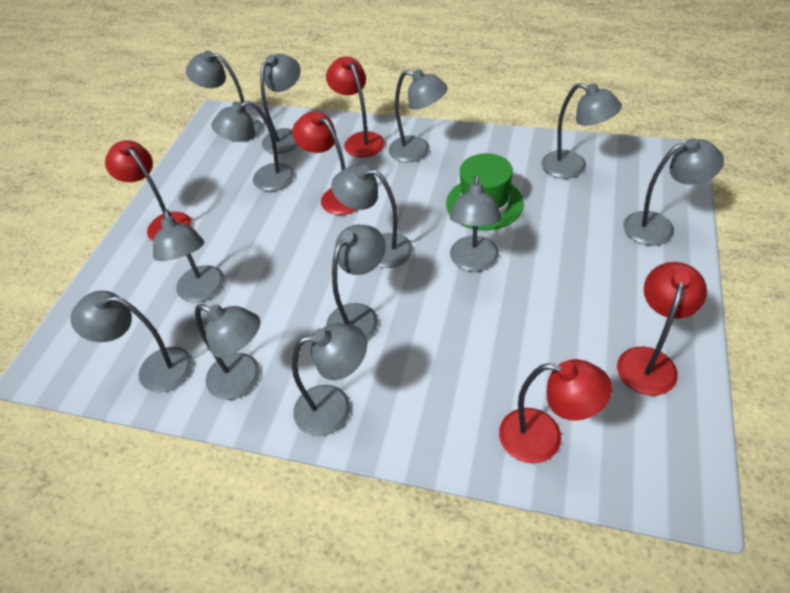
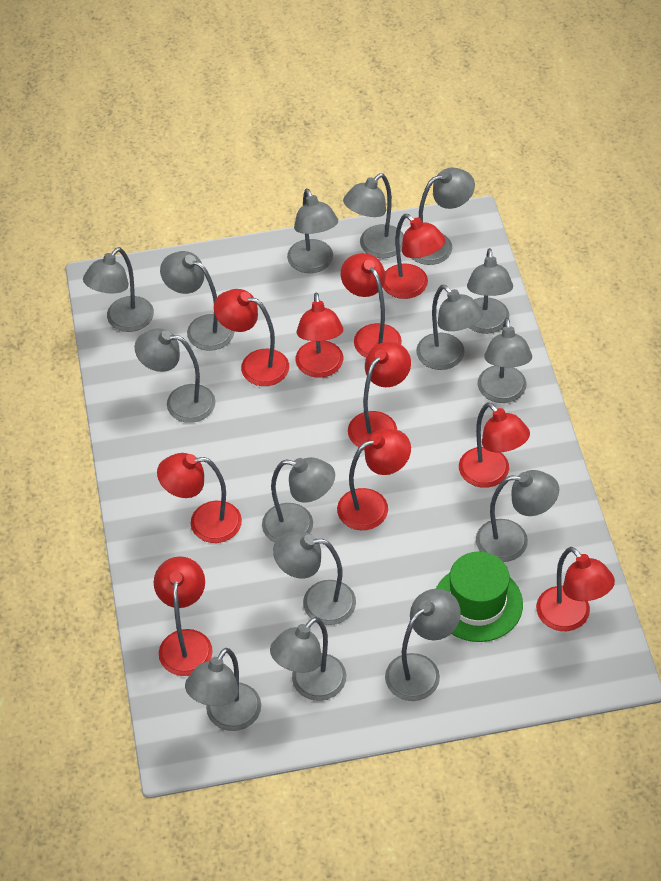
grey lamp: 13 -> 15
red lamp: 5 -> 10

